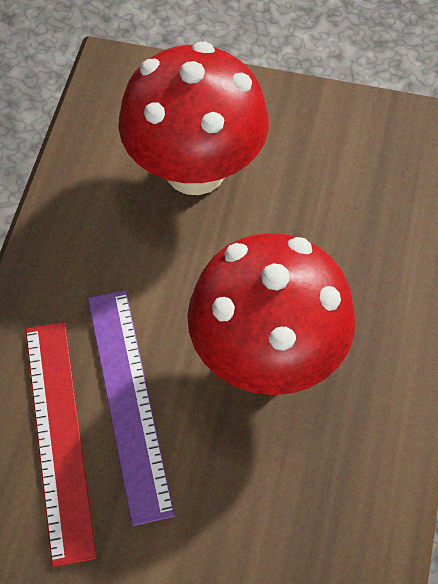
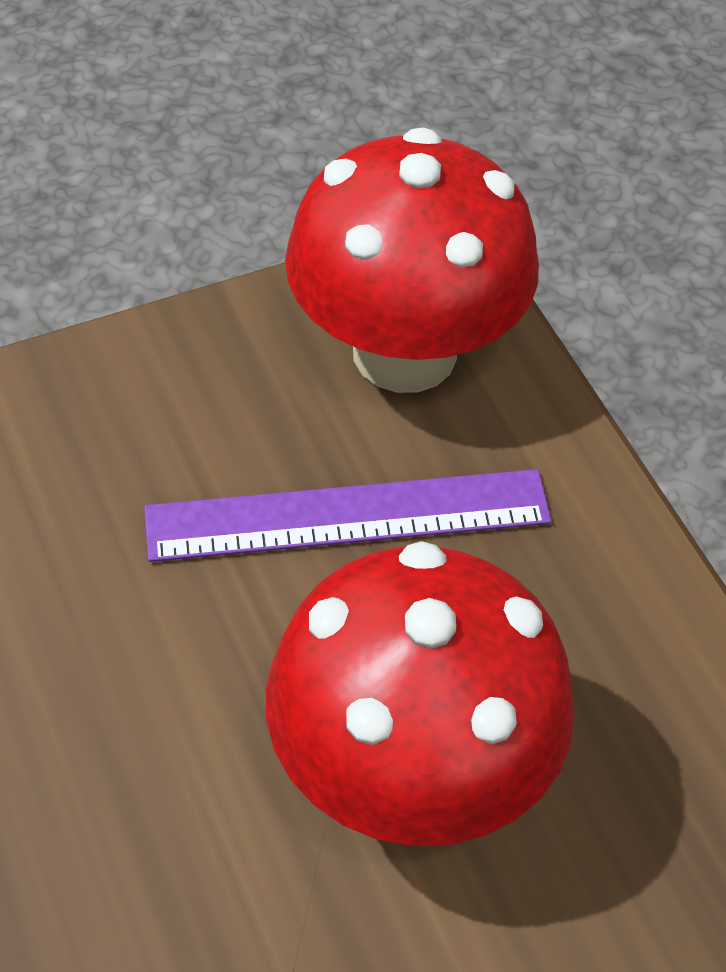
red ruler: 1 -> 0

